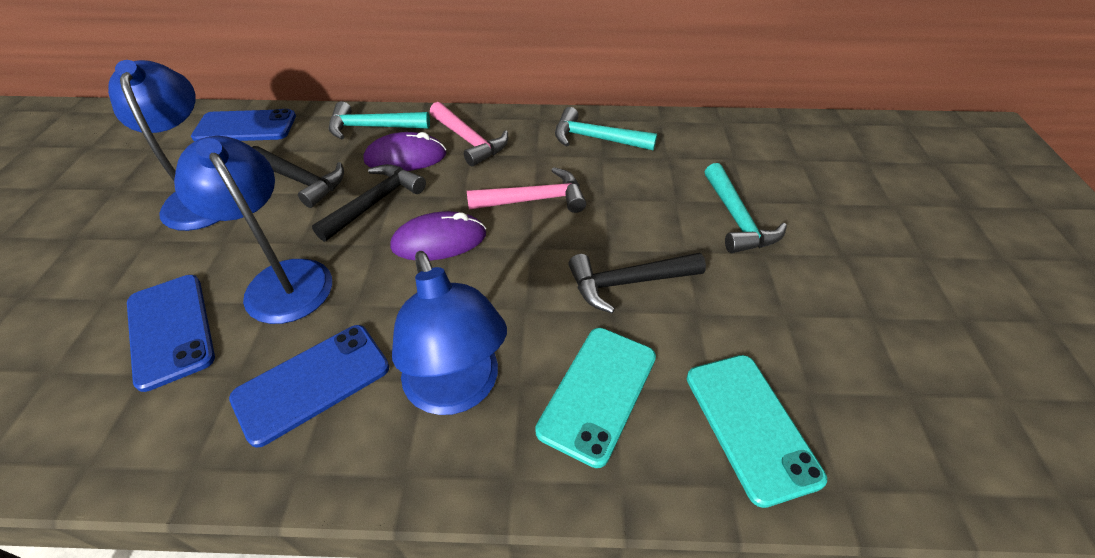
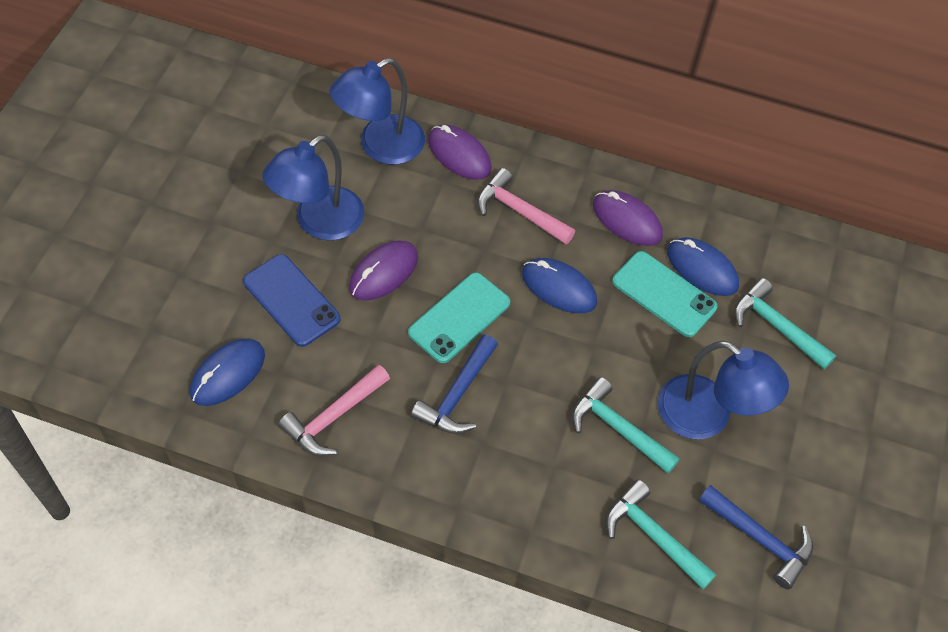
black hammer: 3 -> 0
blue hammer: 0 -> 2
blue mouse: 0 -> 3
blue phone: 3 -> 1
purple mouse: 2 -> 3

